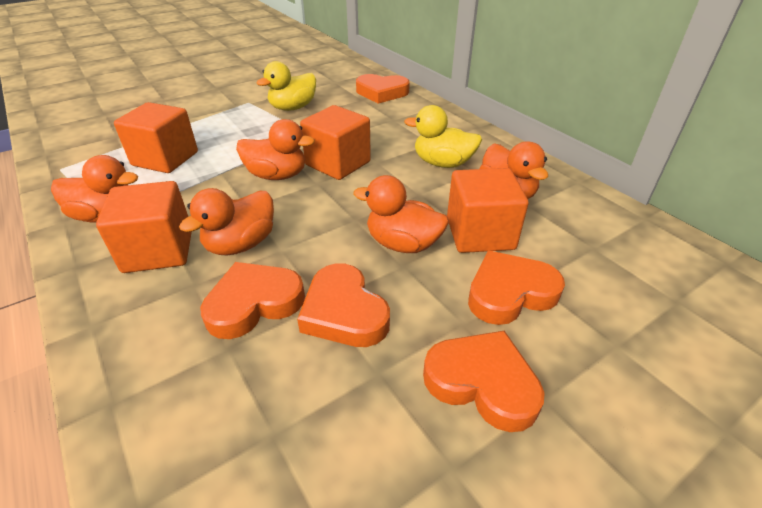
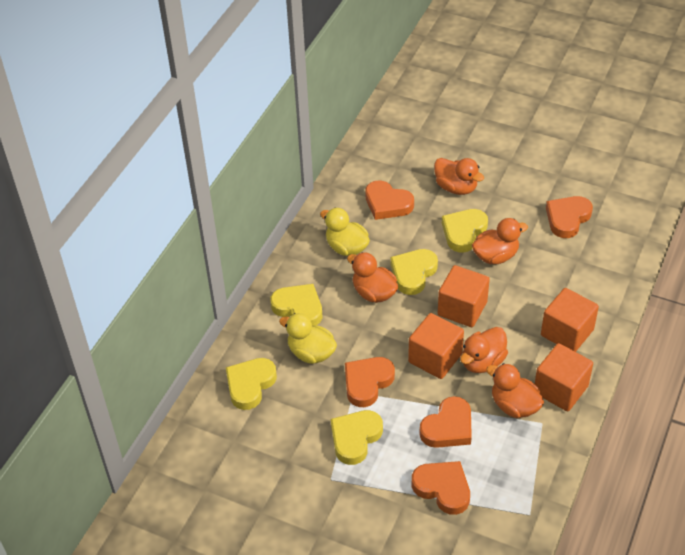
yellow heart: 0 -> 5

